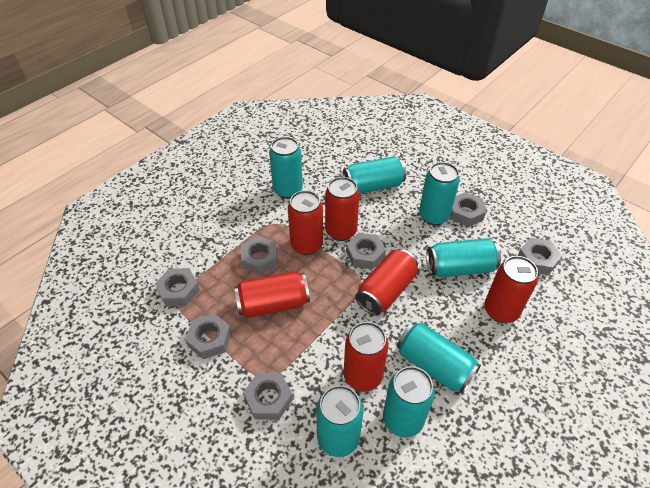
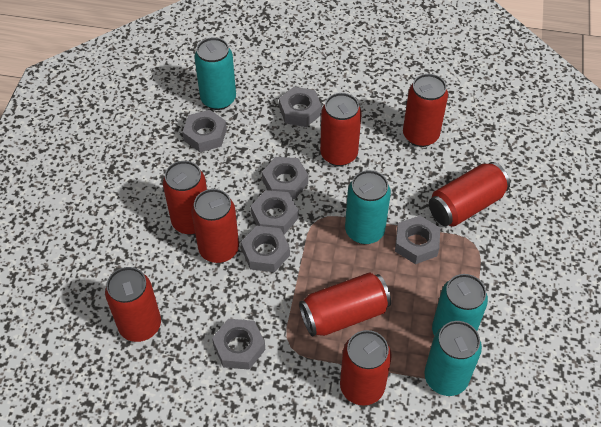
red can: 6 -> 8
turquoise can: 7 -> 4

